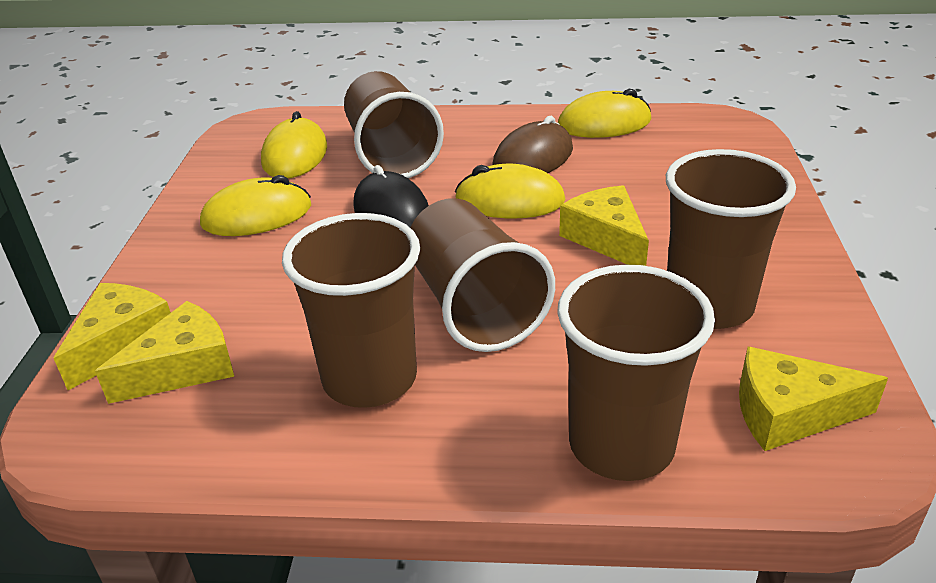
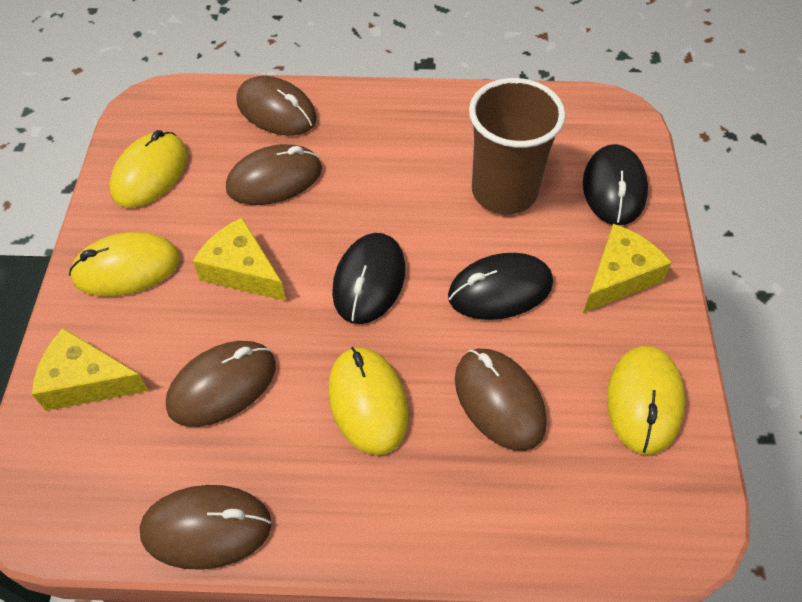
black mouse: 1 -> 3
brown cup: 5 -> 1
brown mouse: 1 -> 5
yellow cheese: 4 -> 3

